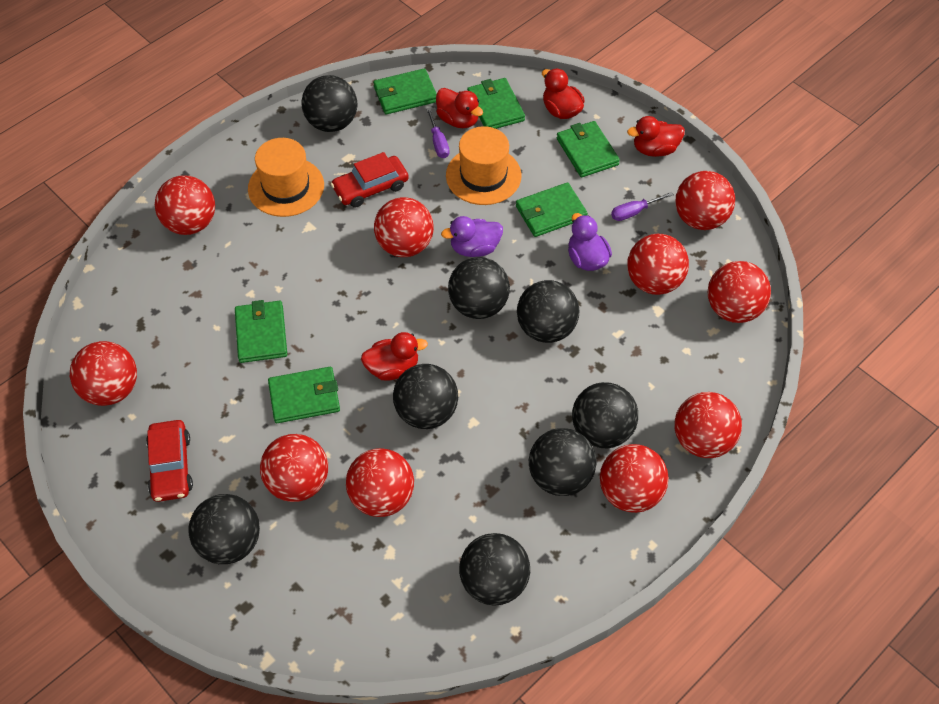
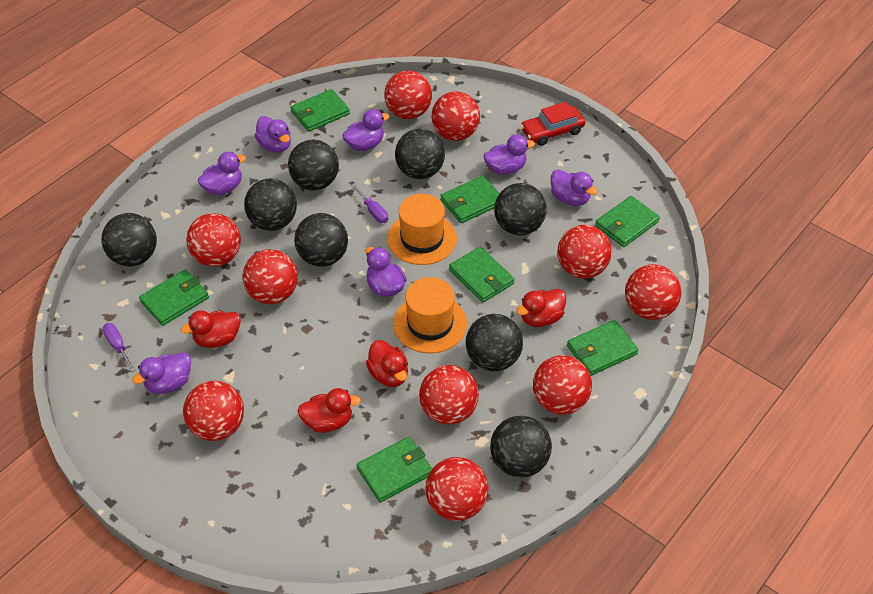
green wallet: 6 -> 7
purple duck: 2 -> 7
red car: 2 -> 1

